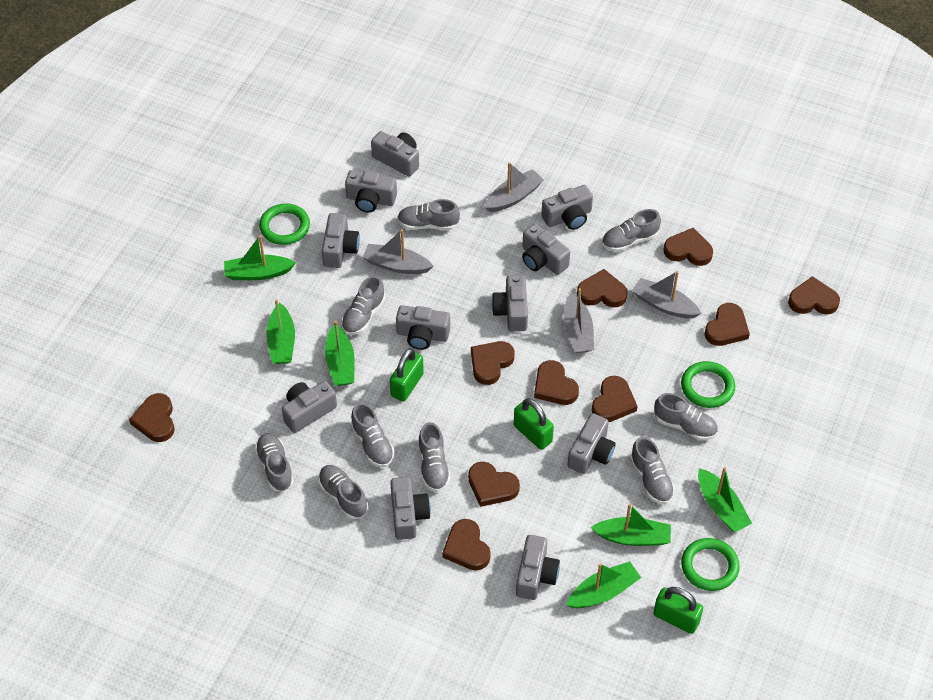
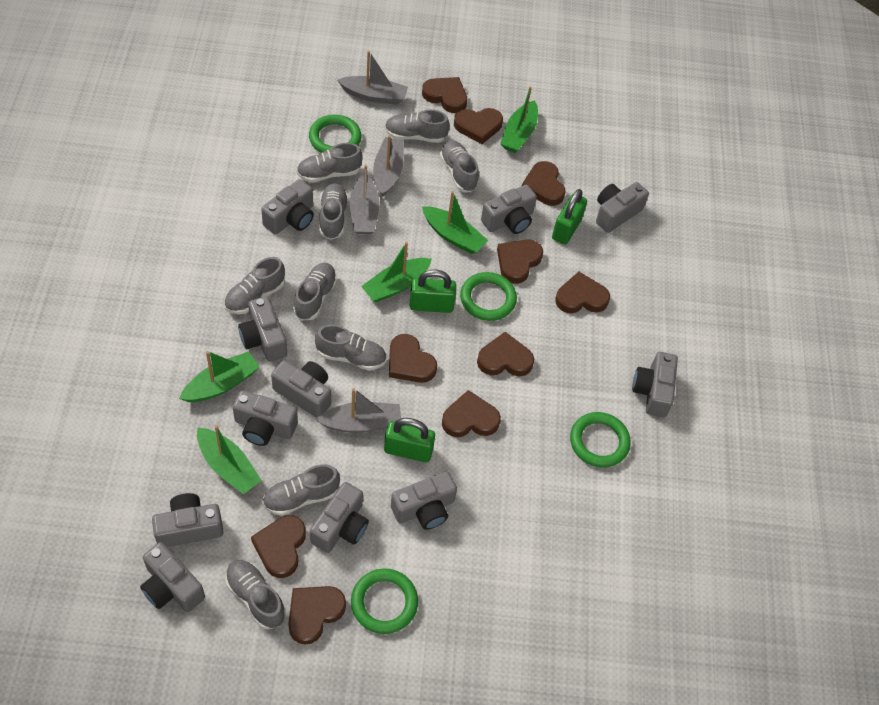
green boat: 6 -> 5
green ring: 3 -> 4

